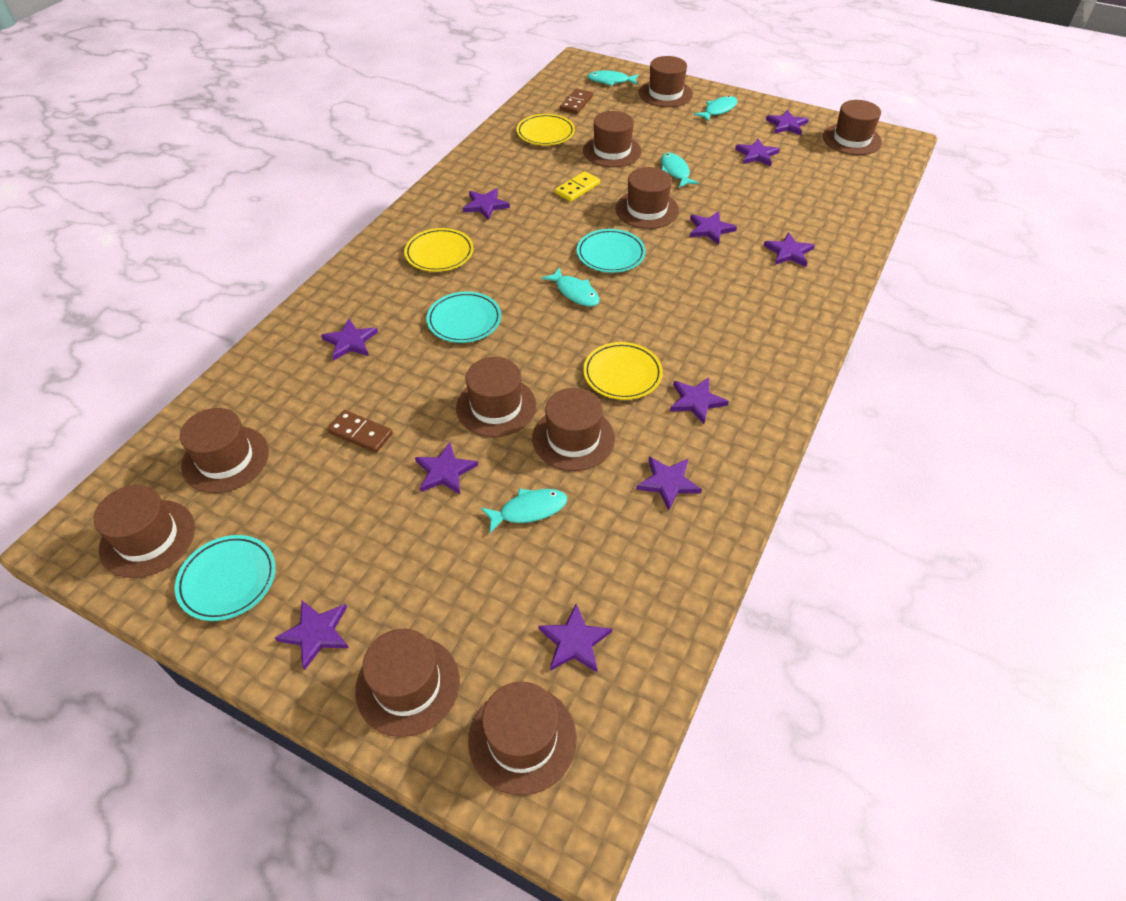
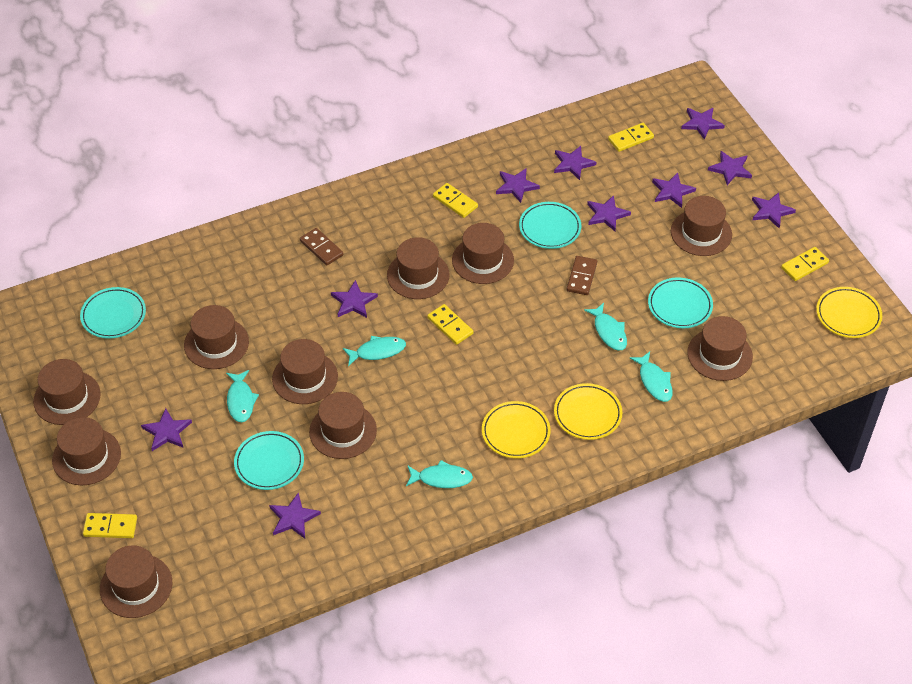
purple star: 11 -> 10
turquoise plate: 3 -> 4
yellow domino: 1 -> 5

